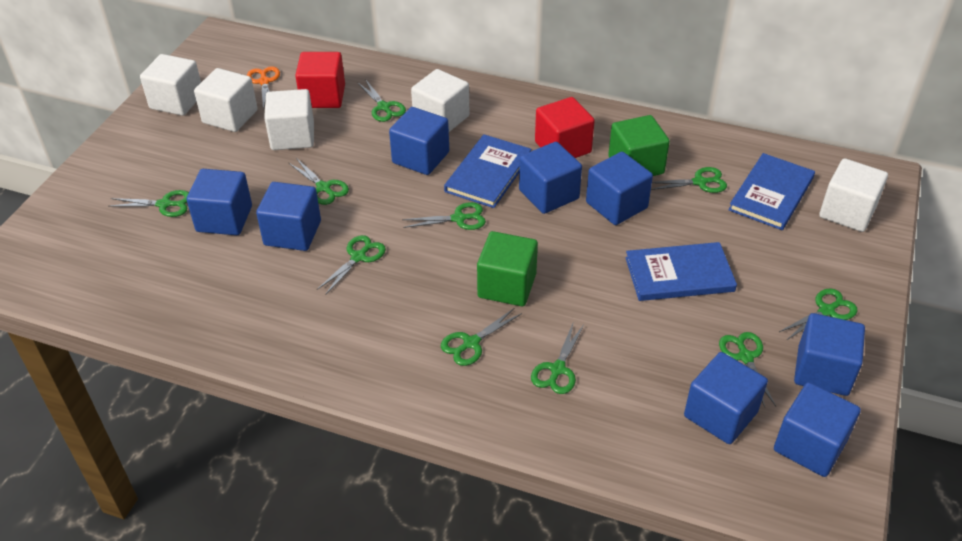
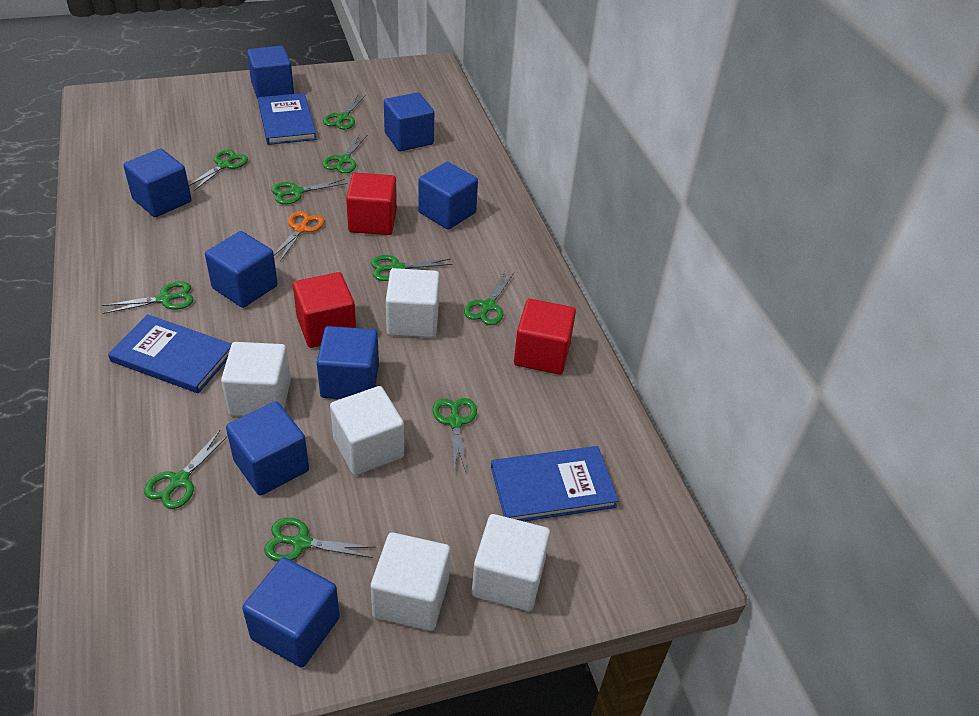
green cube: 2 -> 0
red cube: 2 -> 3

